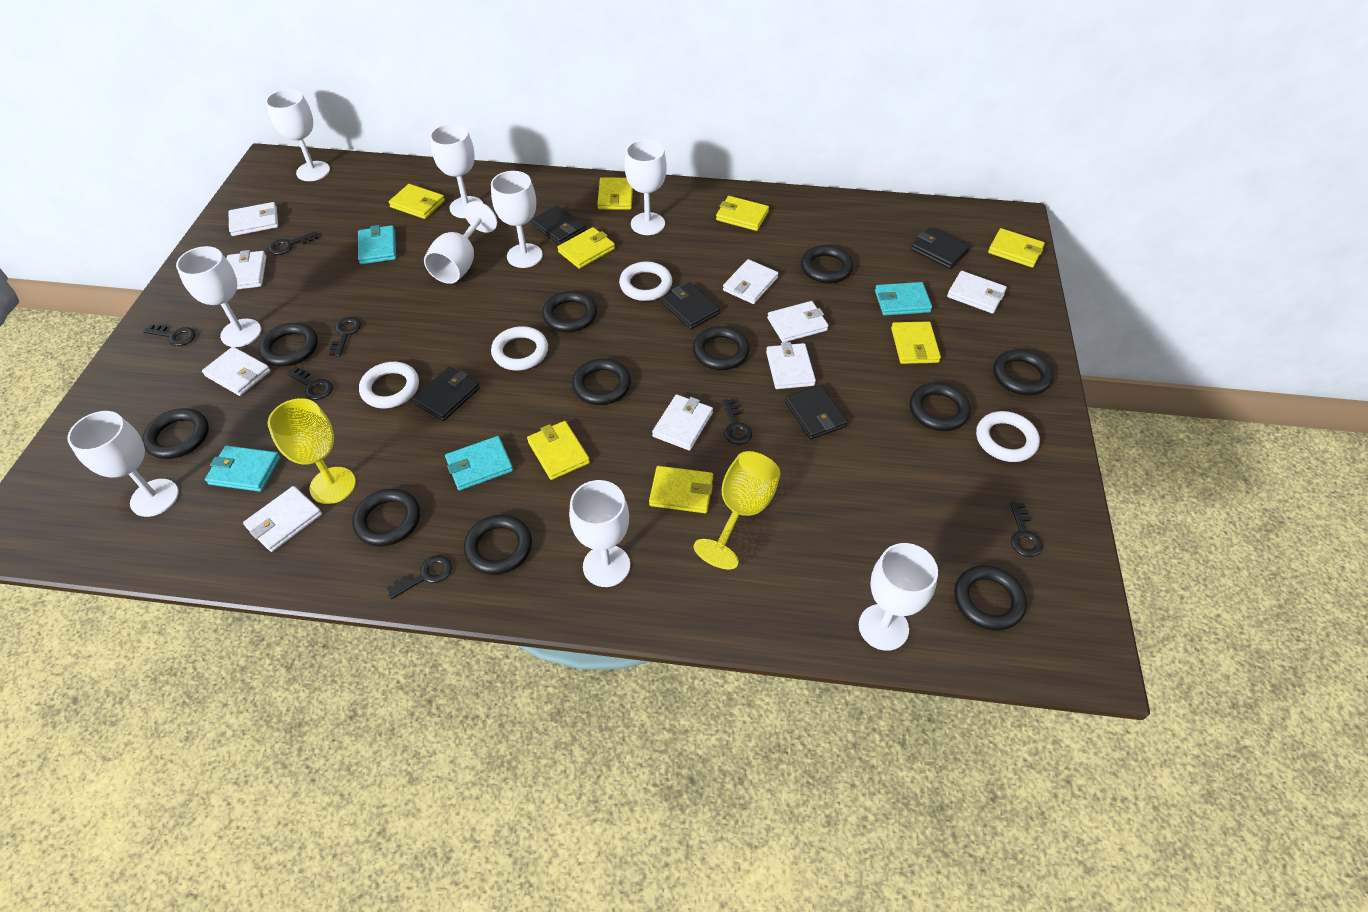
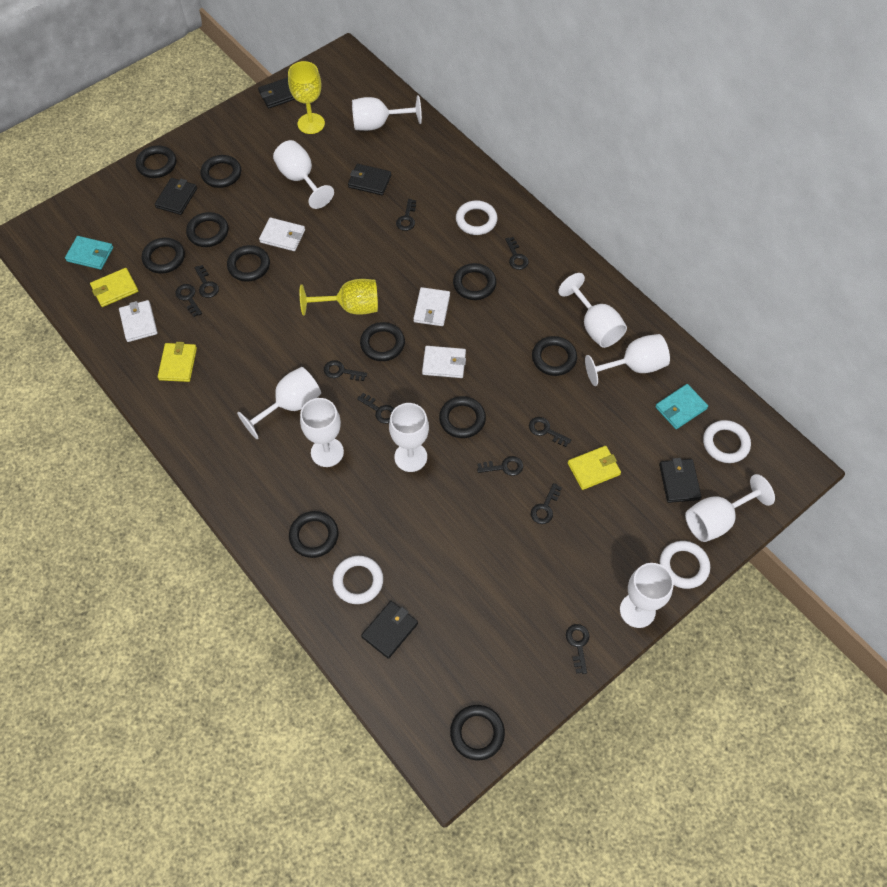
black key: 7 -> 10
turquoise wallet: 4 -> 2
white wallet: 9 -> 4
yellow wallet: 8 -> 3

